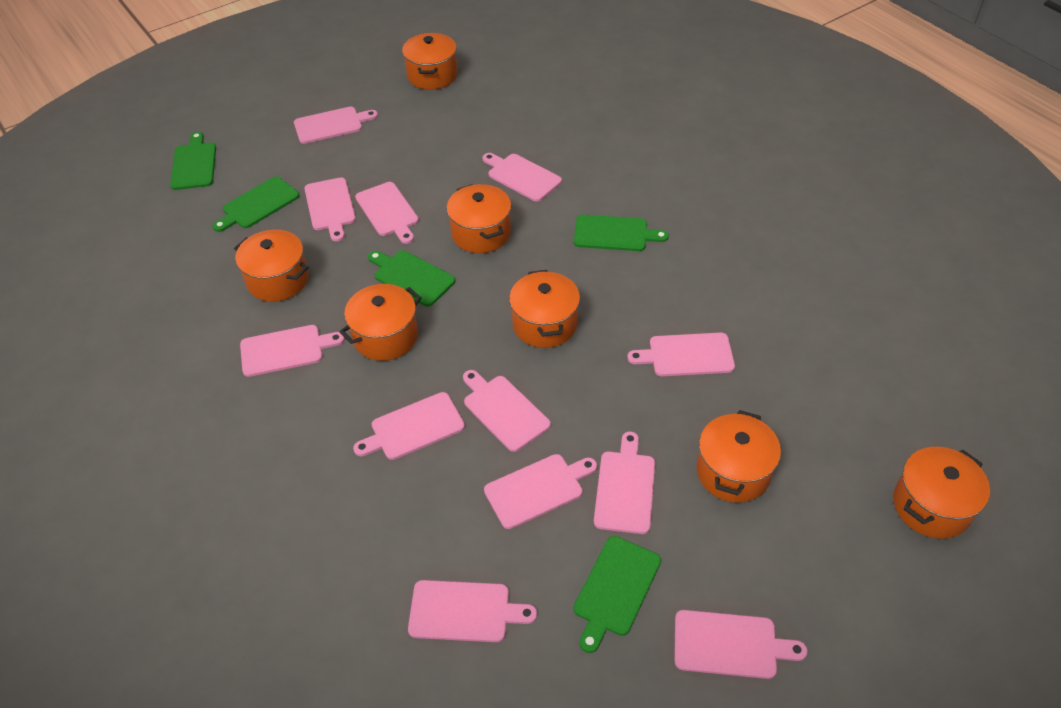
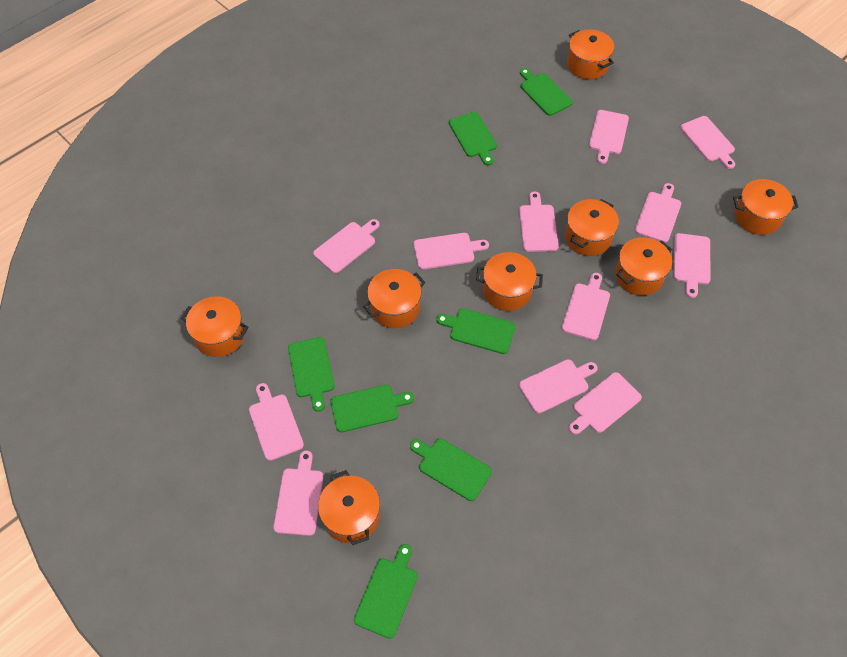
green cutting board: 5 -> 7
orange pot: 7 -> 8

